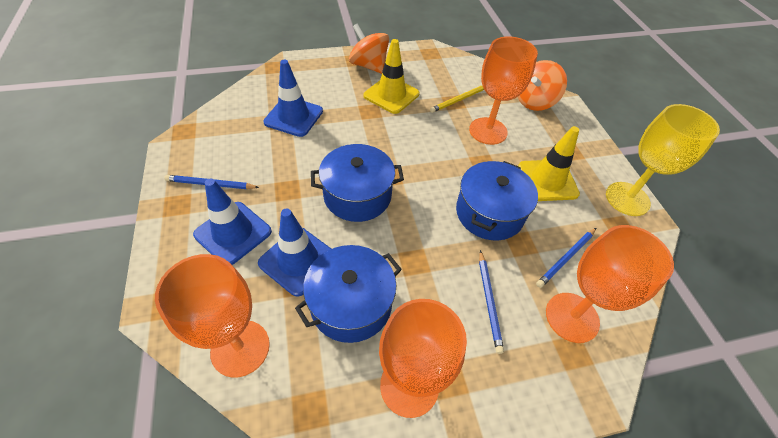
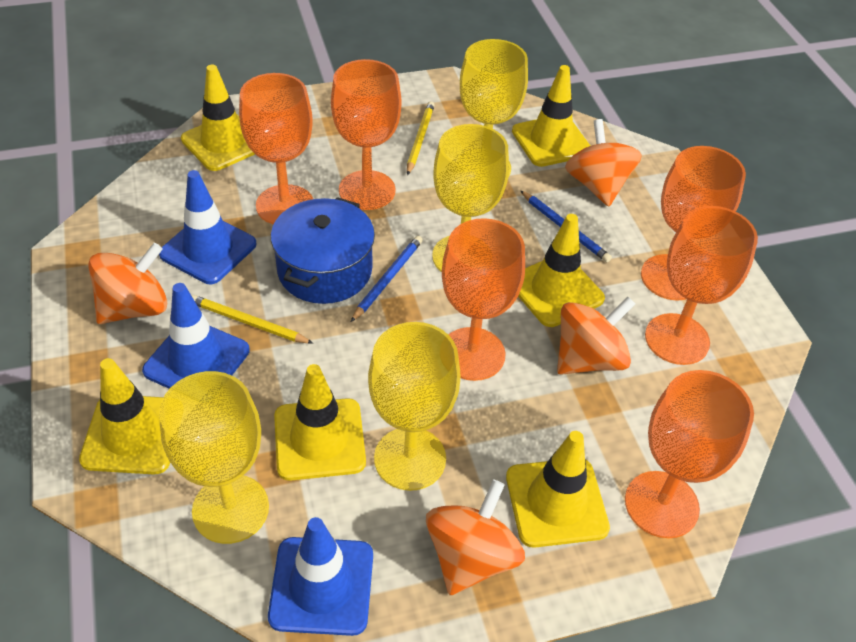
blue pencil: 3 -> 2
blue pot: 3 -> 1
orange goblet: 4 -> 6
orange spinning top: 2 -> 4
yellow goblet: 1 -> 4
yellow pencil: 1 -> 2
yellow traffic cone: 2 -> 6

